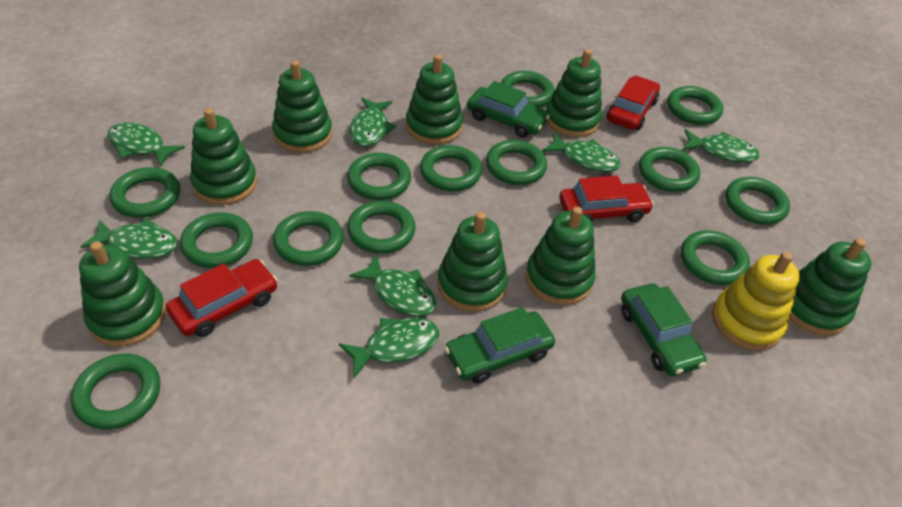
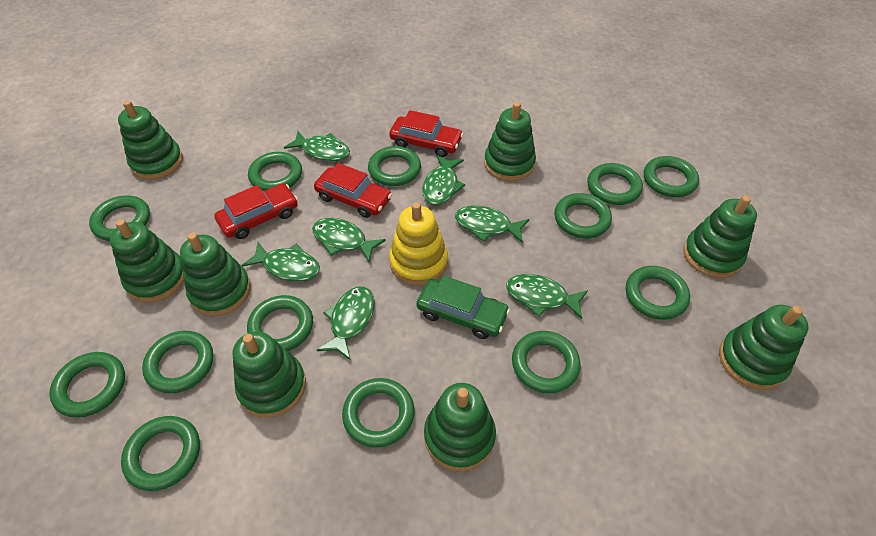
green car: 3 -> 1

